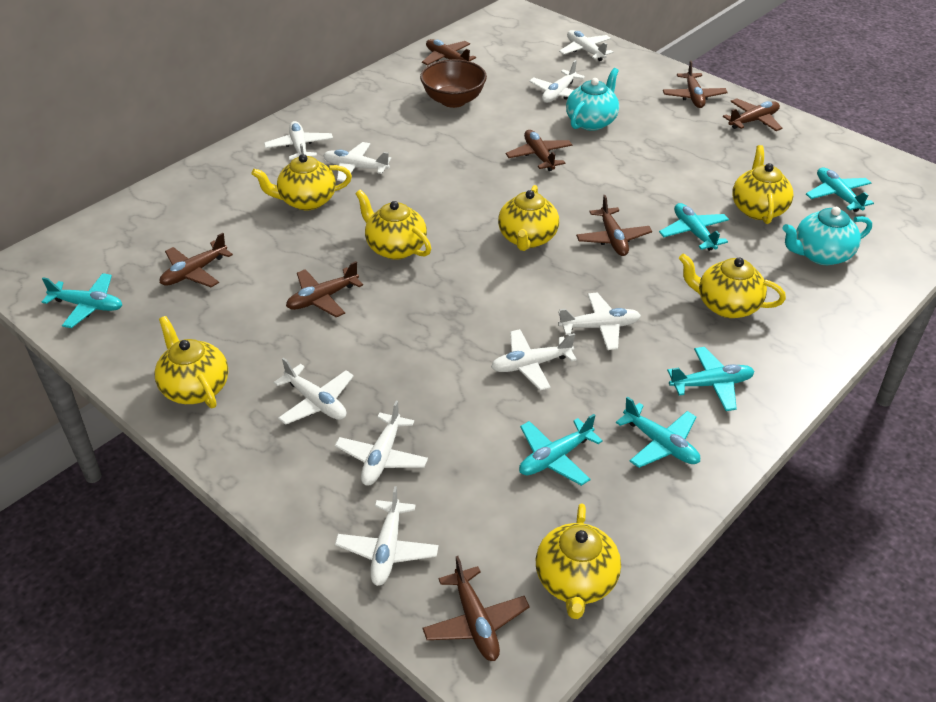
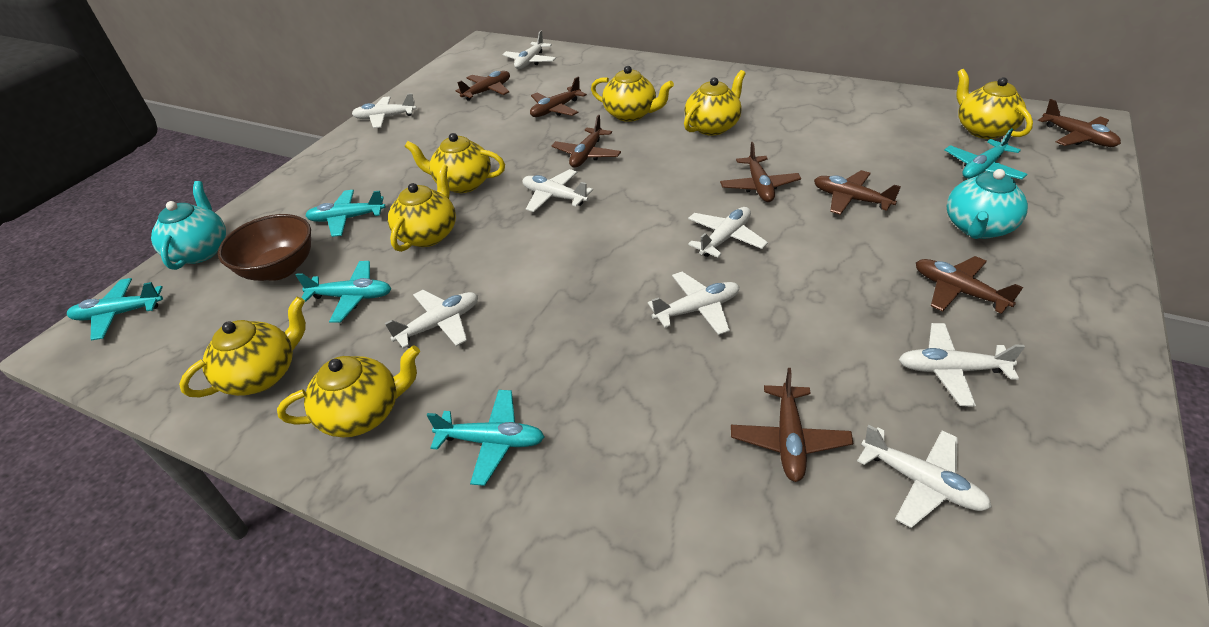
turquoise plane: 6 -> 5
white plane: 9 -> 8

